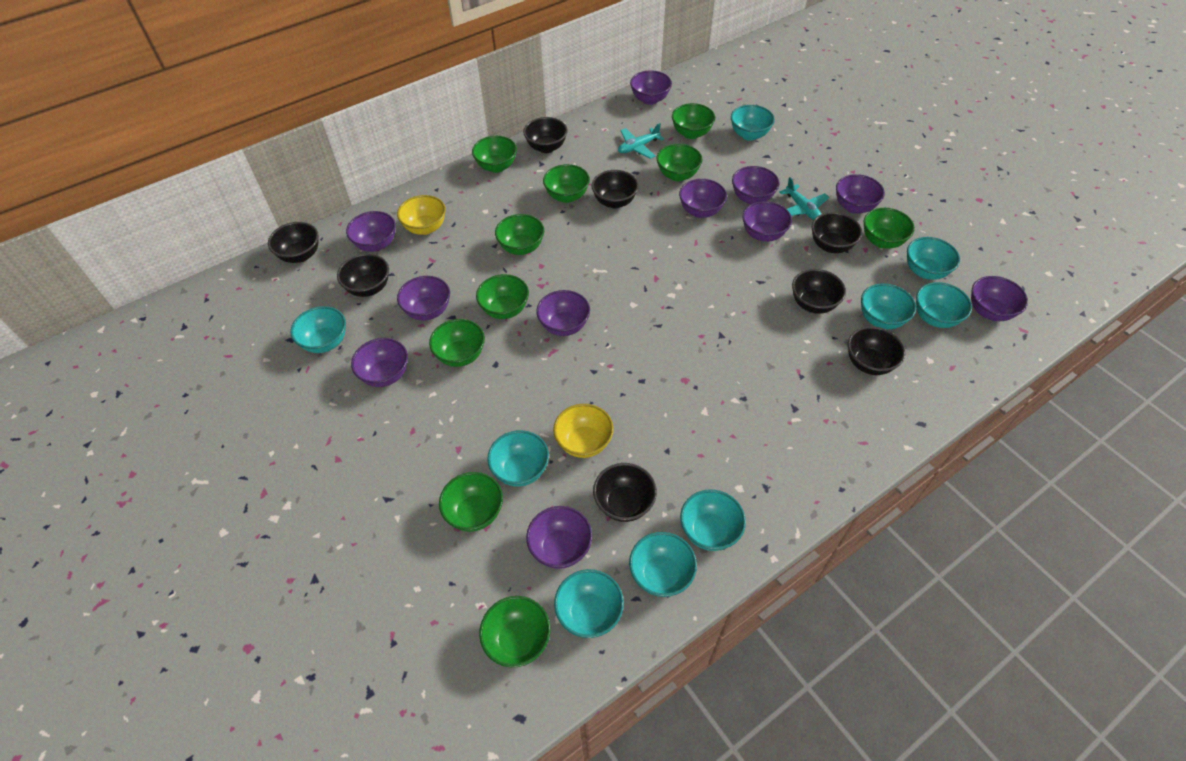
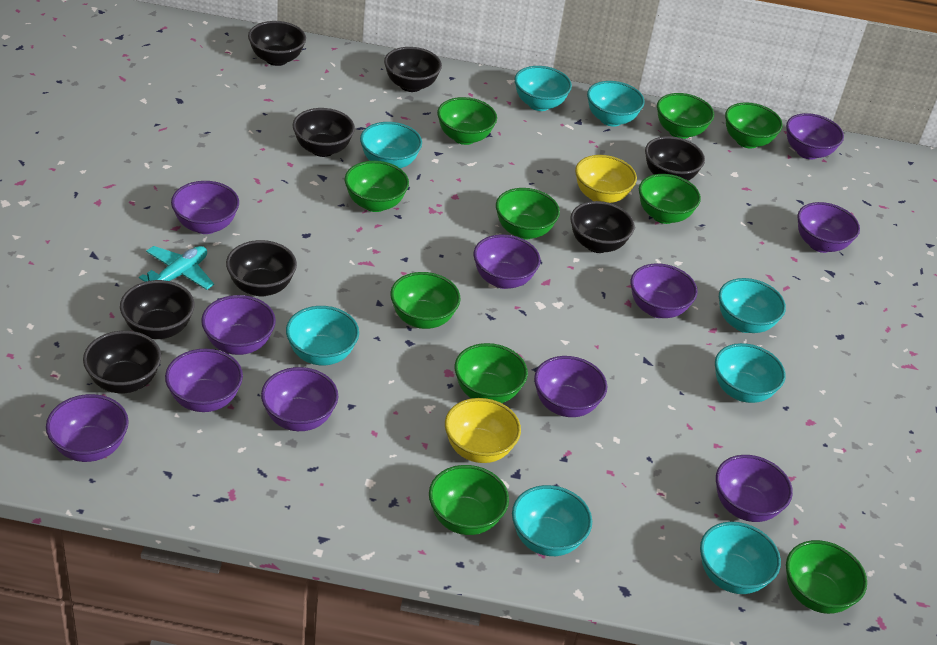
turquoise bowl: 9 -> 8
turquoise plane: 2 -> 1

